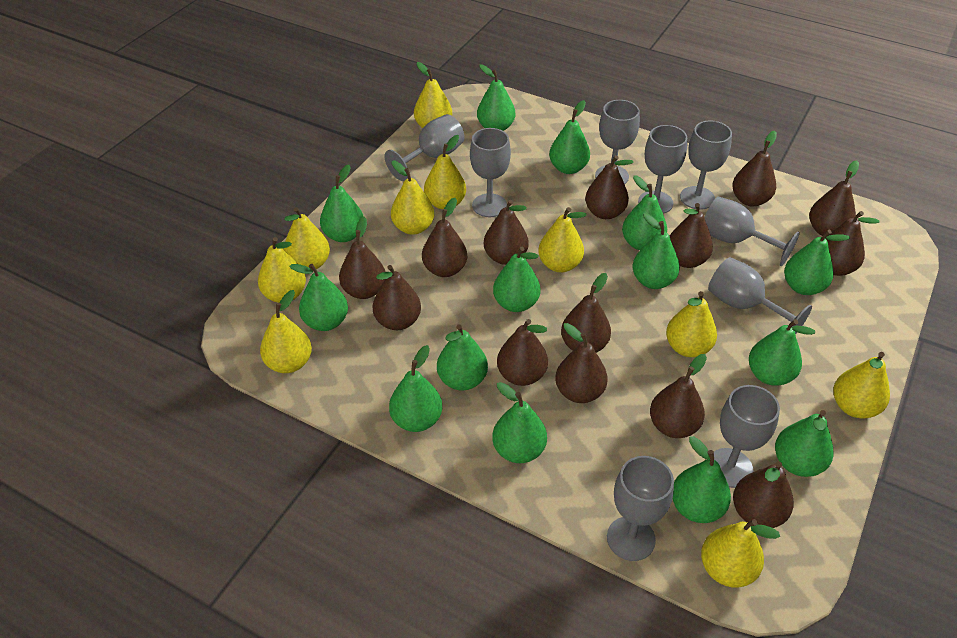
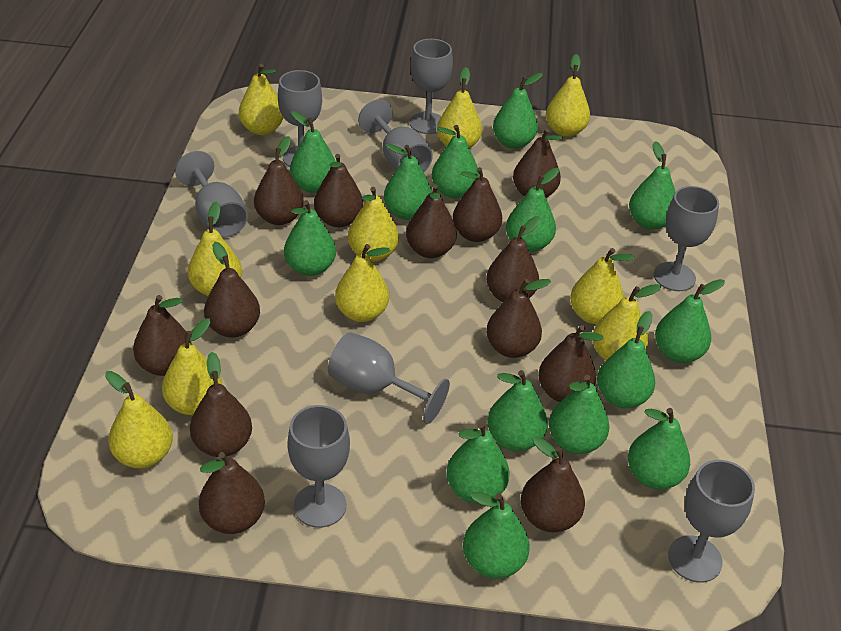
brown pear: 14 -> 13
grey goblet: 9 -> 8

